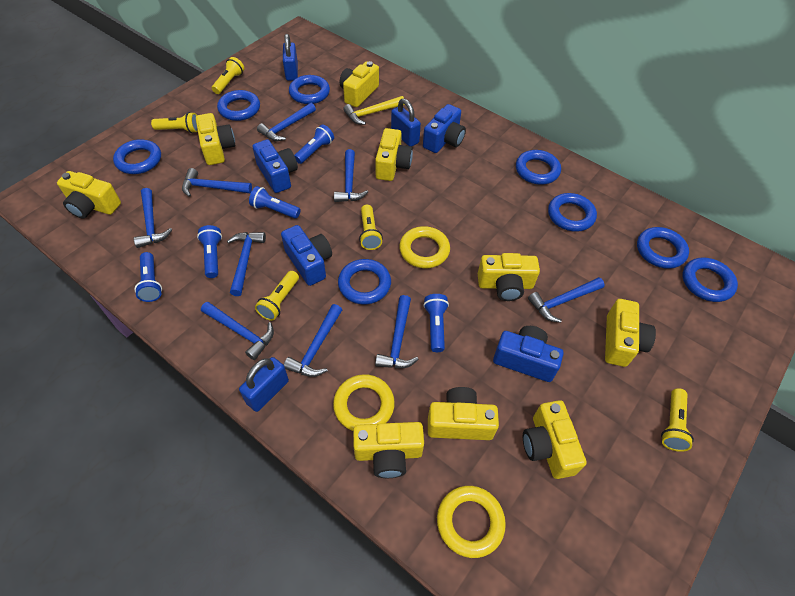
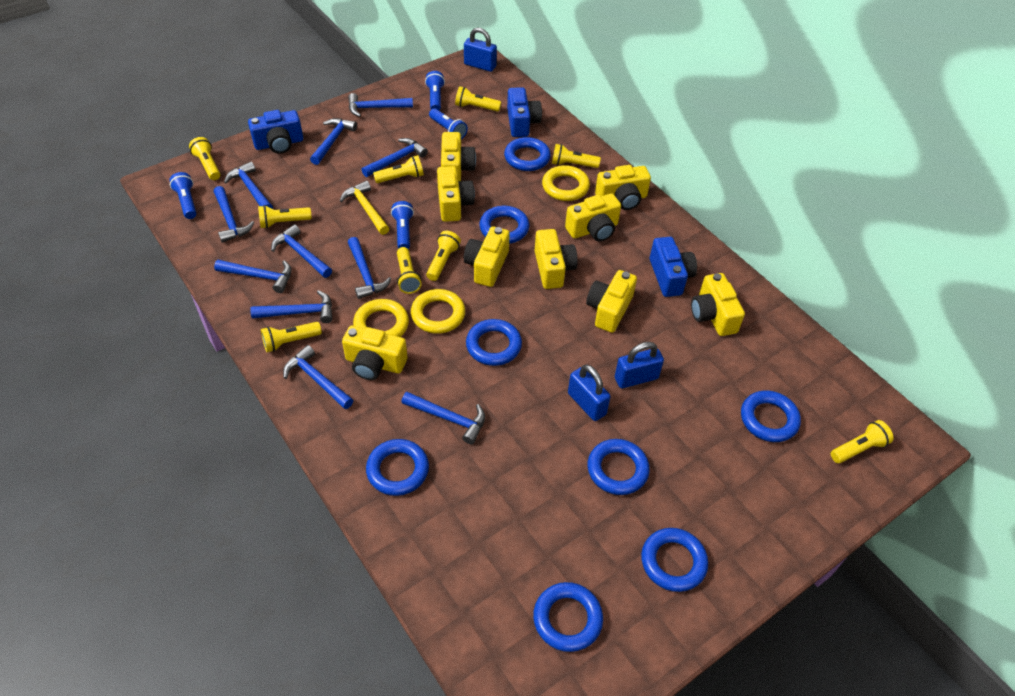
blue camera: 4 -> 3
blue flashlight: 5 -> 4
blue hammer: 9 -> 11
yellow flashlight: 5 -> 9

